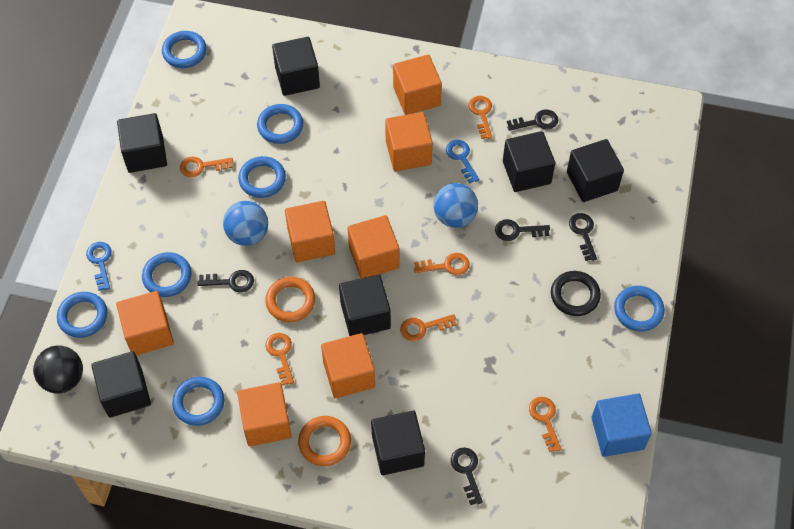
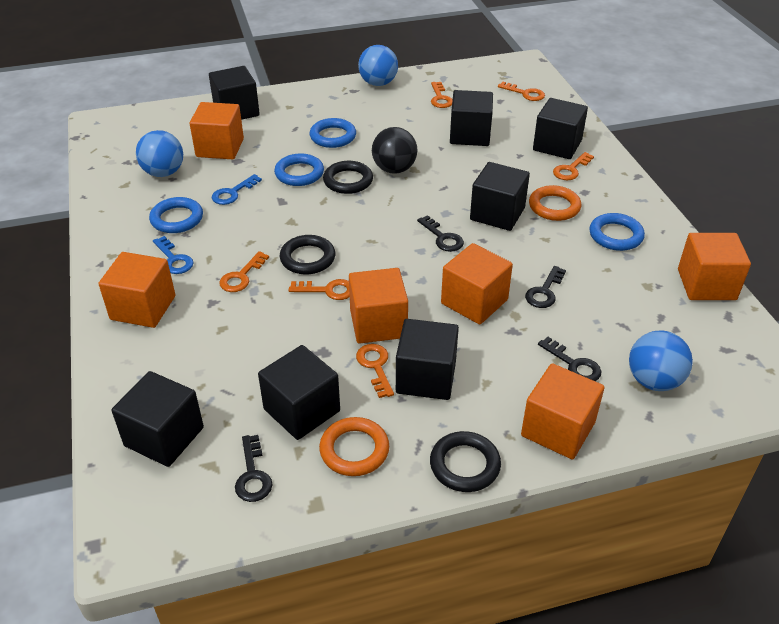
black key: 5 -> 4
black ring: 1 -> 3
blue ball: 2 -> 3
blue cube: 1 -> 0
blue ring: 7 -> 4
orange cube: 7 -> 6

